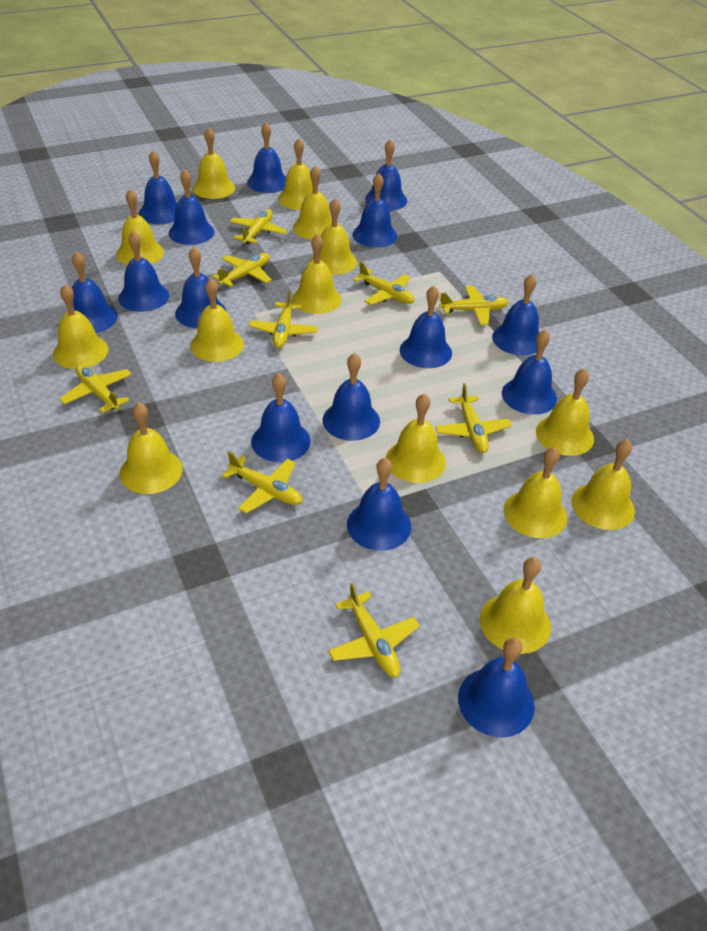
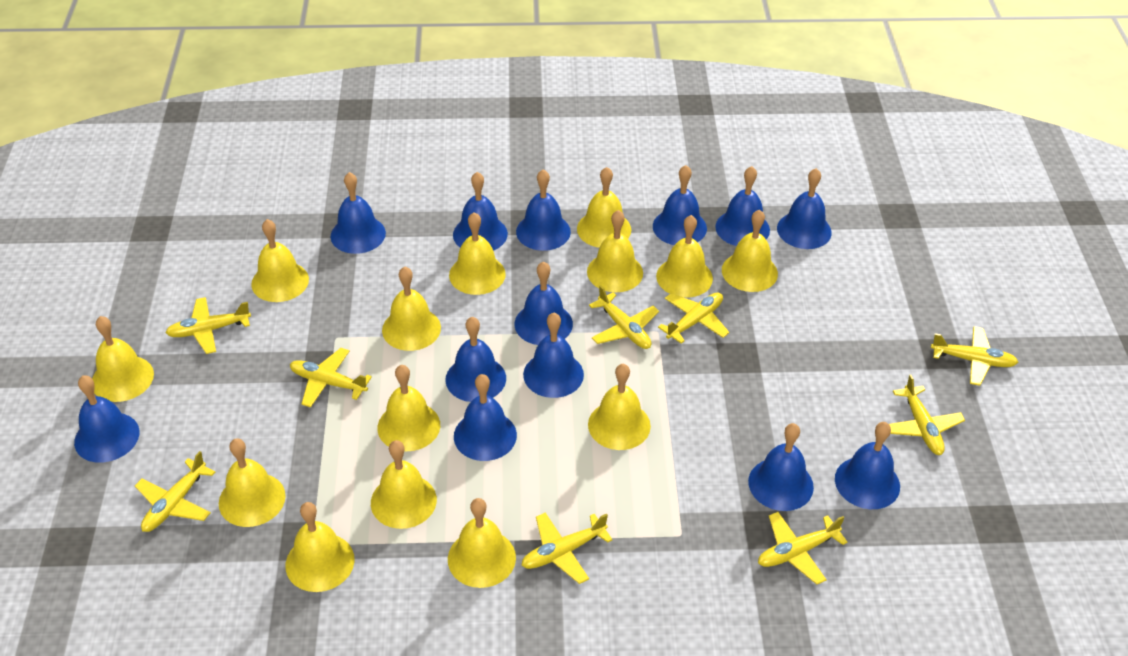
blue bell: 15 -> 13

